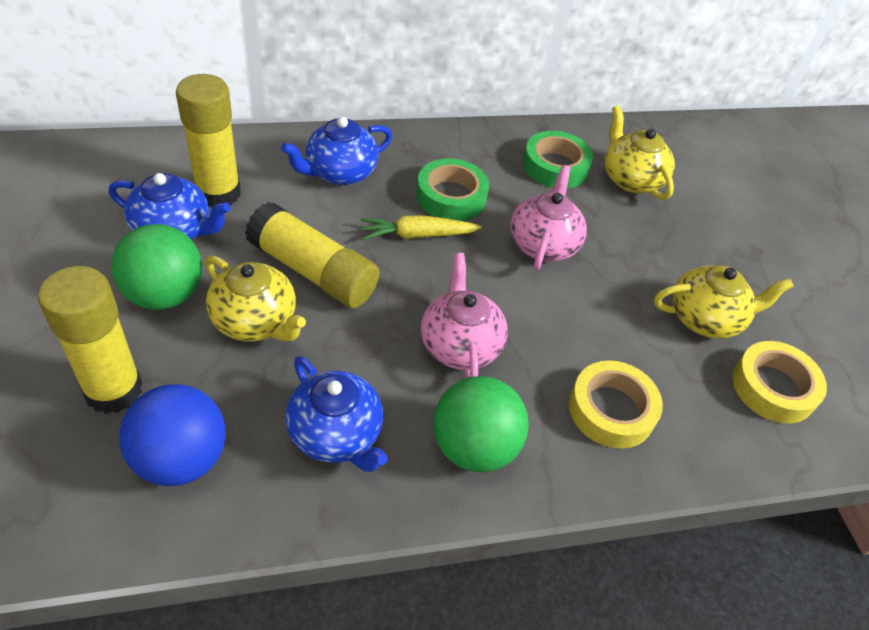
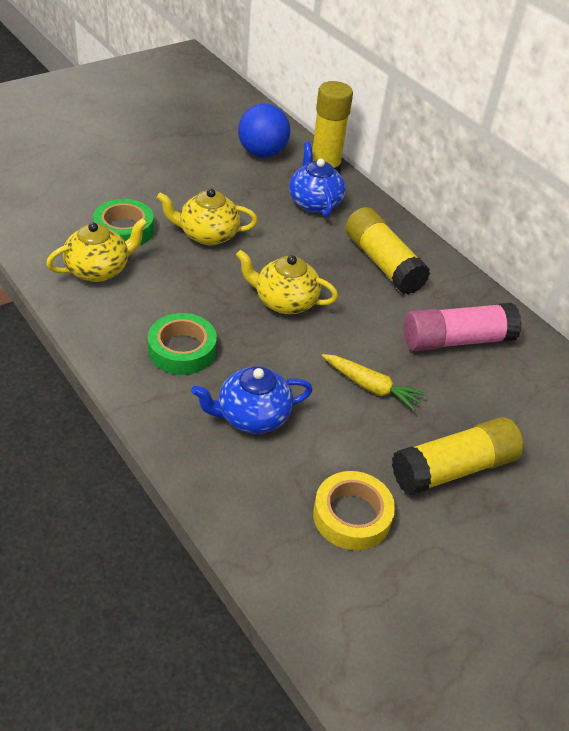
blue teapot: 3 -> 2
green ball: 2 -> 0
pink glue stick: 0 -> 1
pink teapot: 2 -> 0
yellow tape: 2 -> 1

